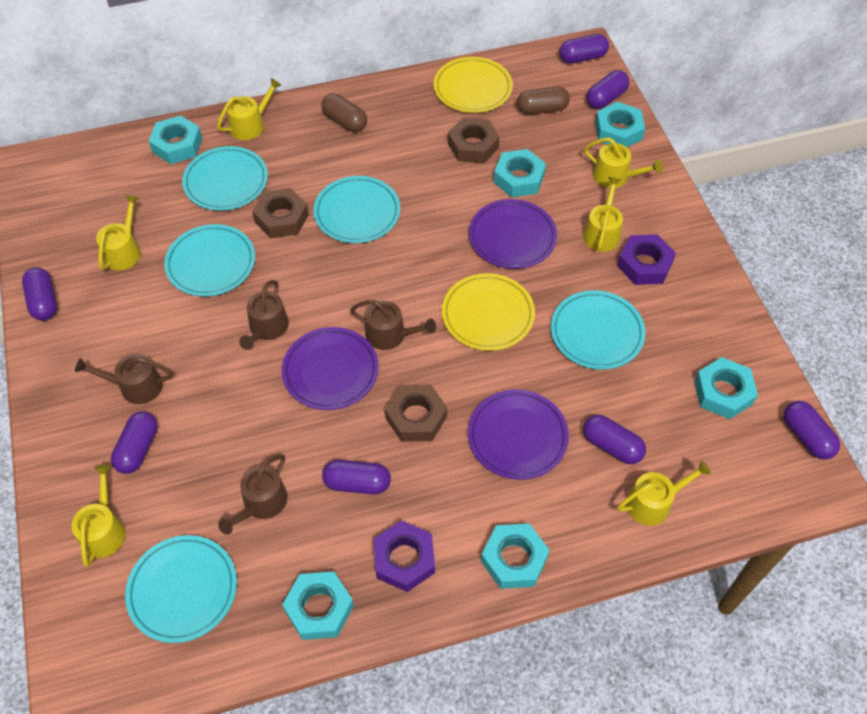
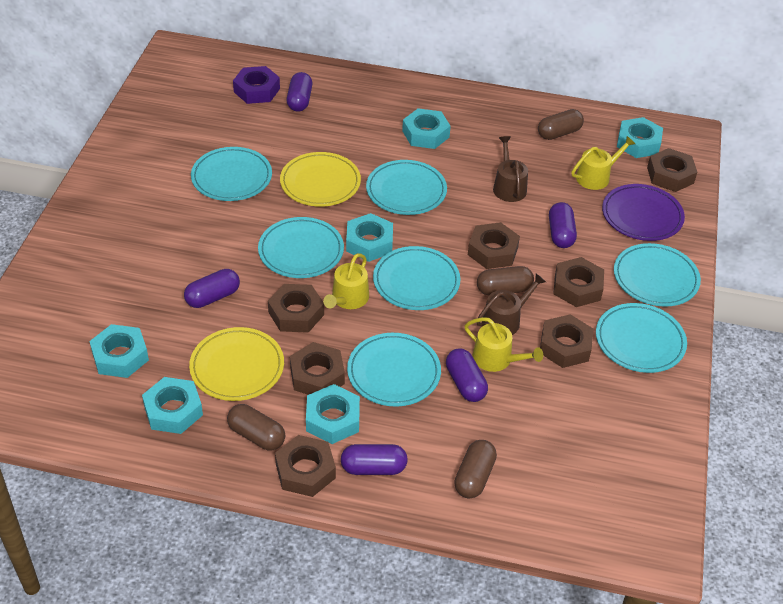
brown capsule: 2 -> 4
brown nut: 3 -> 7
brown watering can: 4 -> 2
purple capsule: 7 -> 5
purple nut: 2 -> 1
purple plate: 3 -> 1
turquoise plate: 5 -> 7
yellow watering can: 6 -> 3

